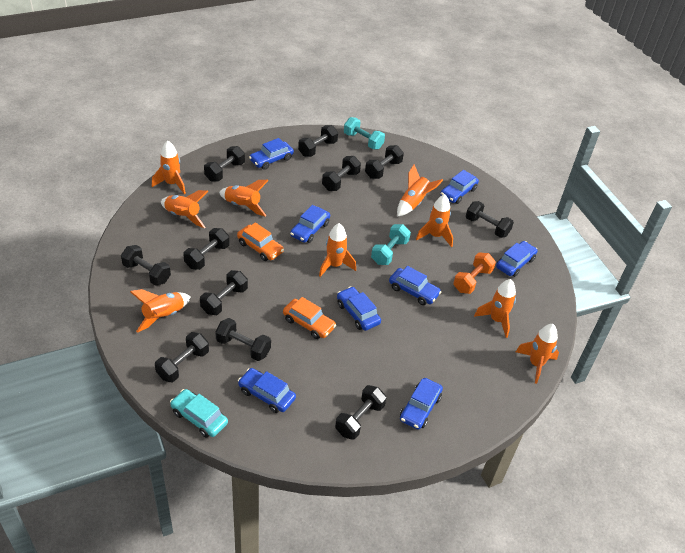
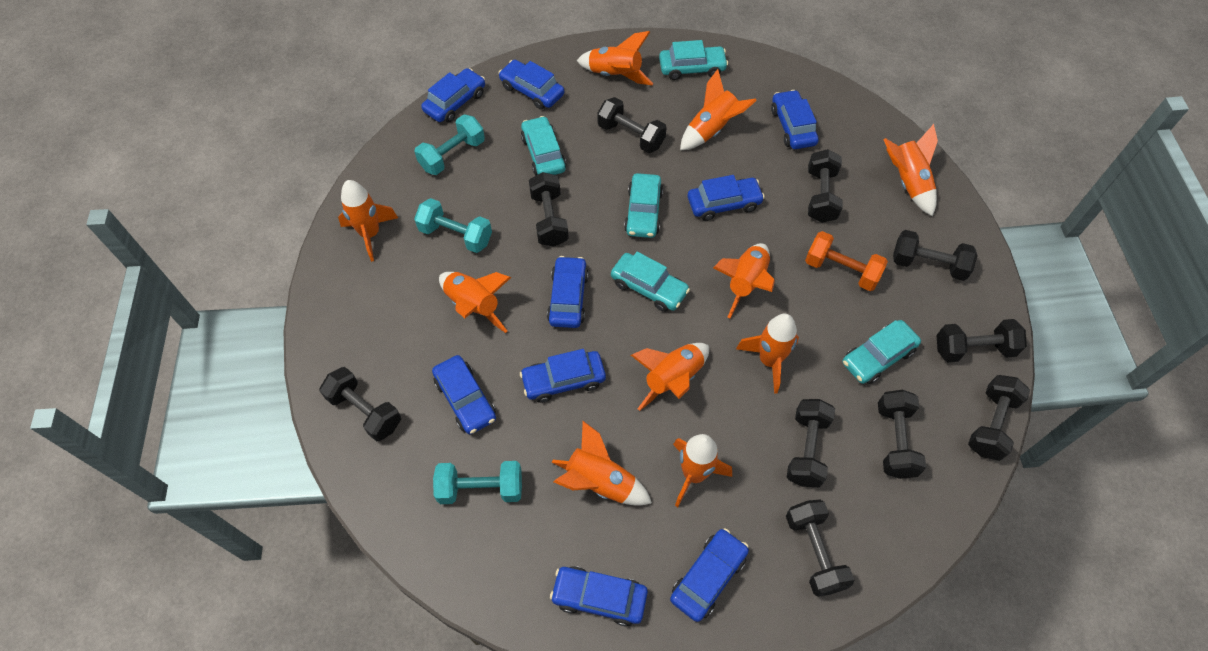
black dumbbell: 11 -> 10
blue car: 8 -> 9
orange car: 2 -> 0
orange rocket: 9 -> 10
turquoise car: 1 -> 5
turquoise dumbbell: 2 -> 3

